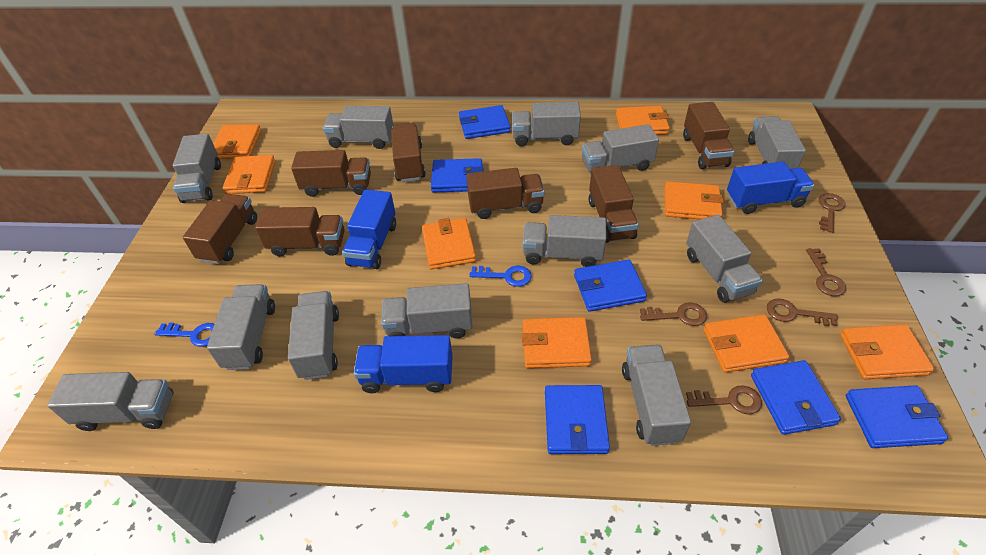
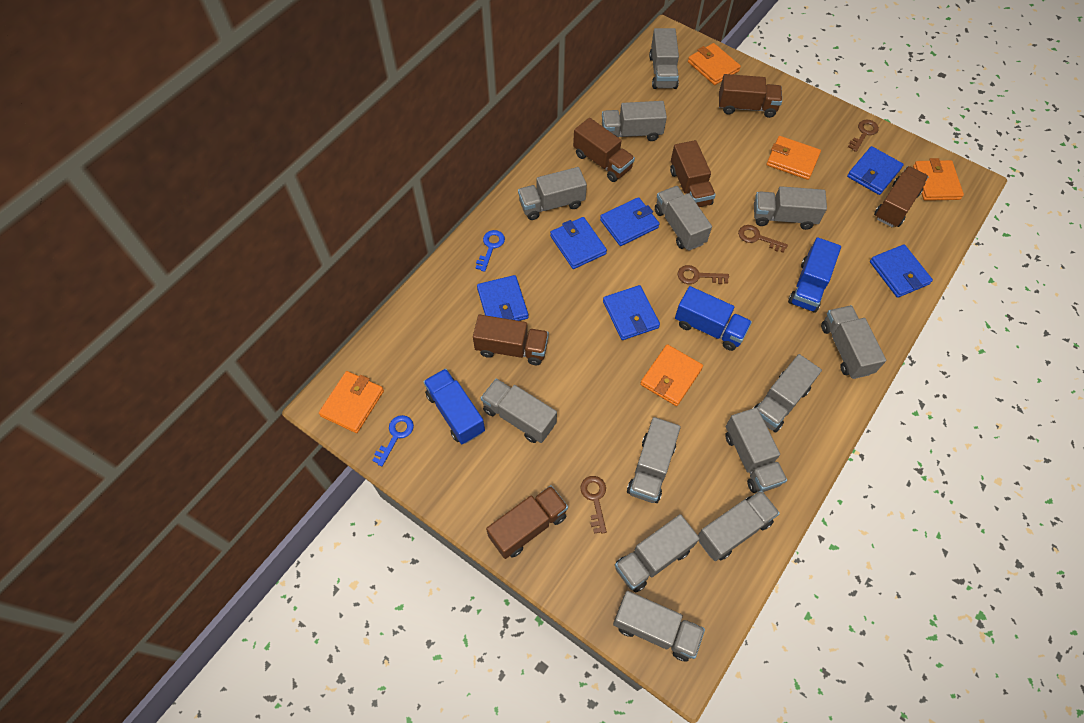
brown key: 5 -> 4
brown truck: 7 -> 6
grey truck: 12 -> 13
orange wallet: 8 -> 5

